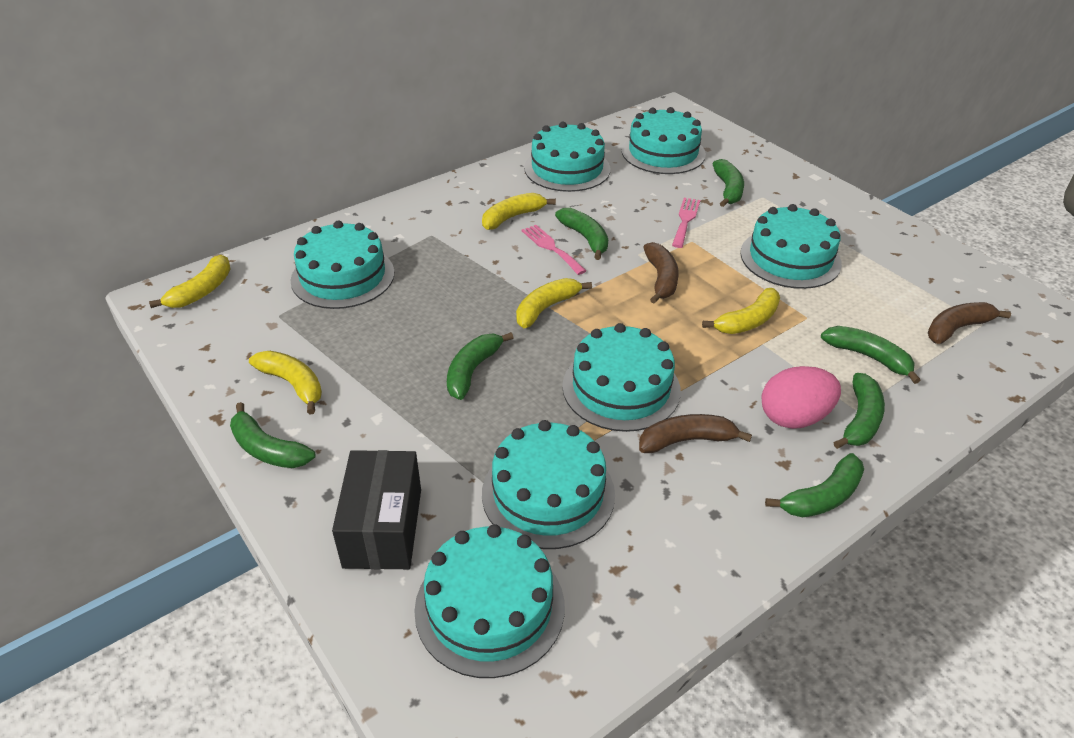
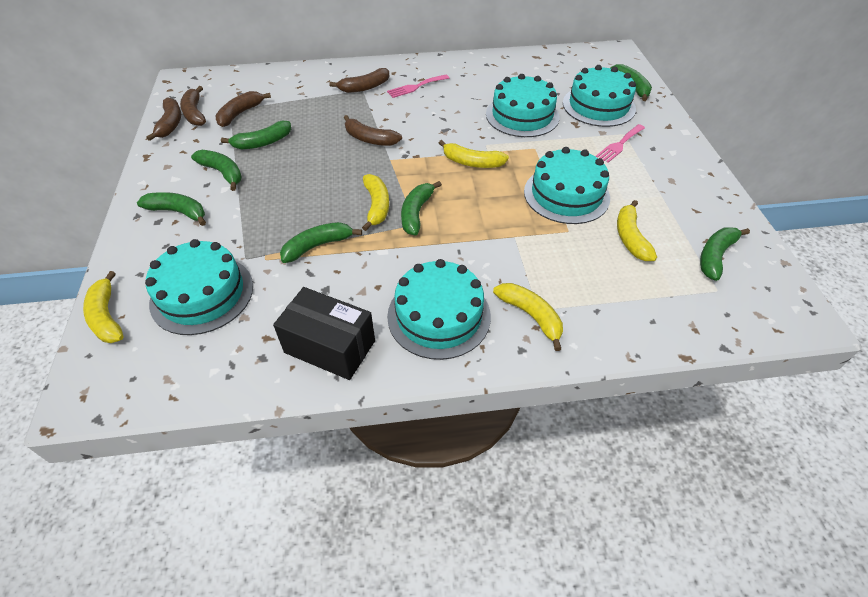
brown banana: 3 -> 5
pink egg: 1 -> 0
turquoise cake: 7 -> 5

